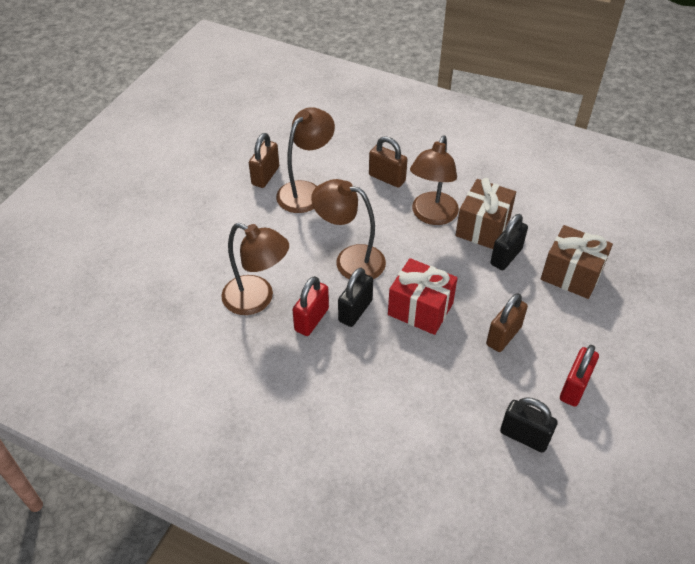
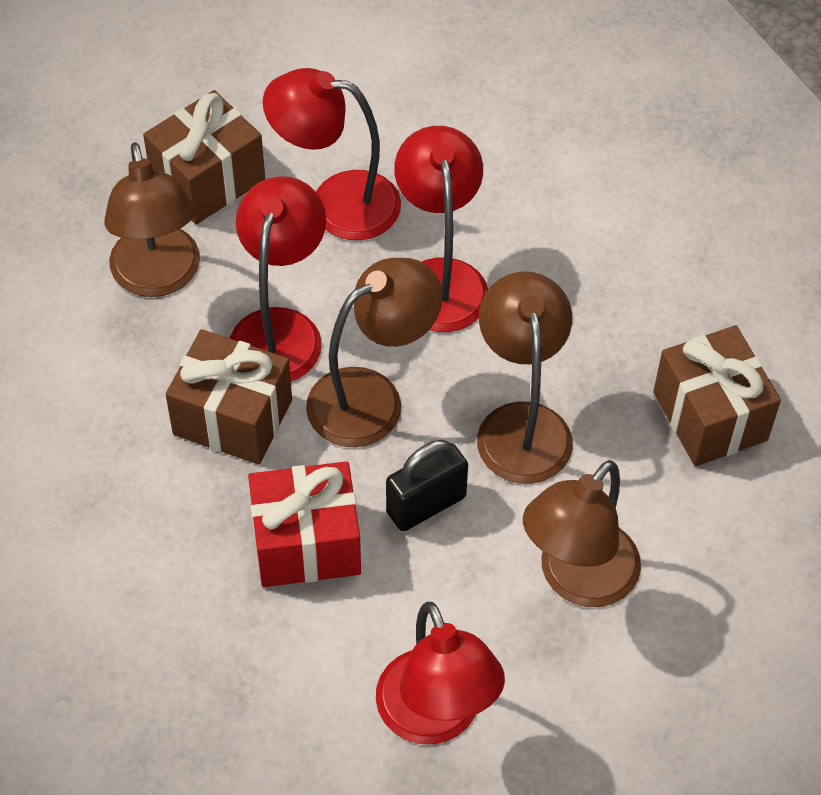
black padlock: 3 -> 1
brown gift: 2 -> 3
brown padlock: 3 -> 0
red lamp: 0 -> 4
red padlock: 2 -> 0

